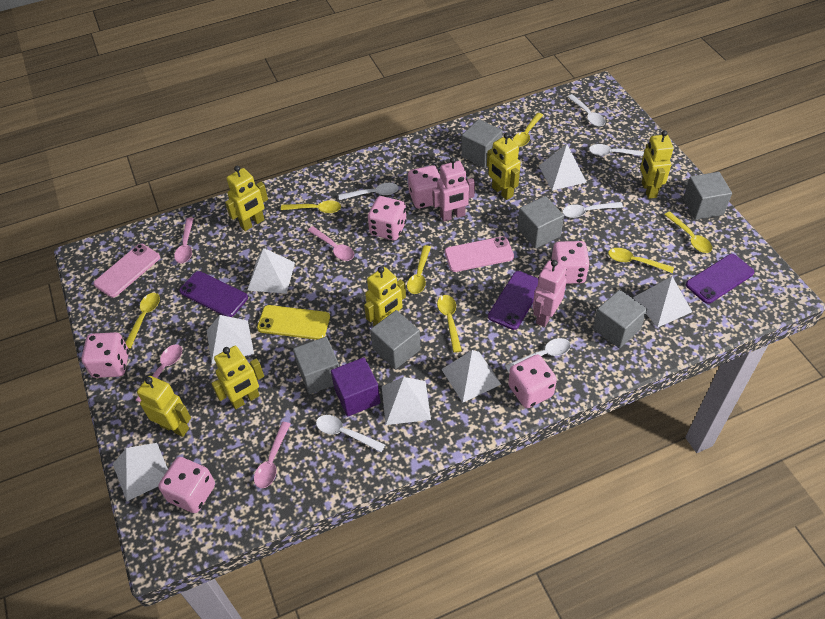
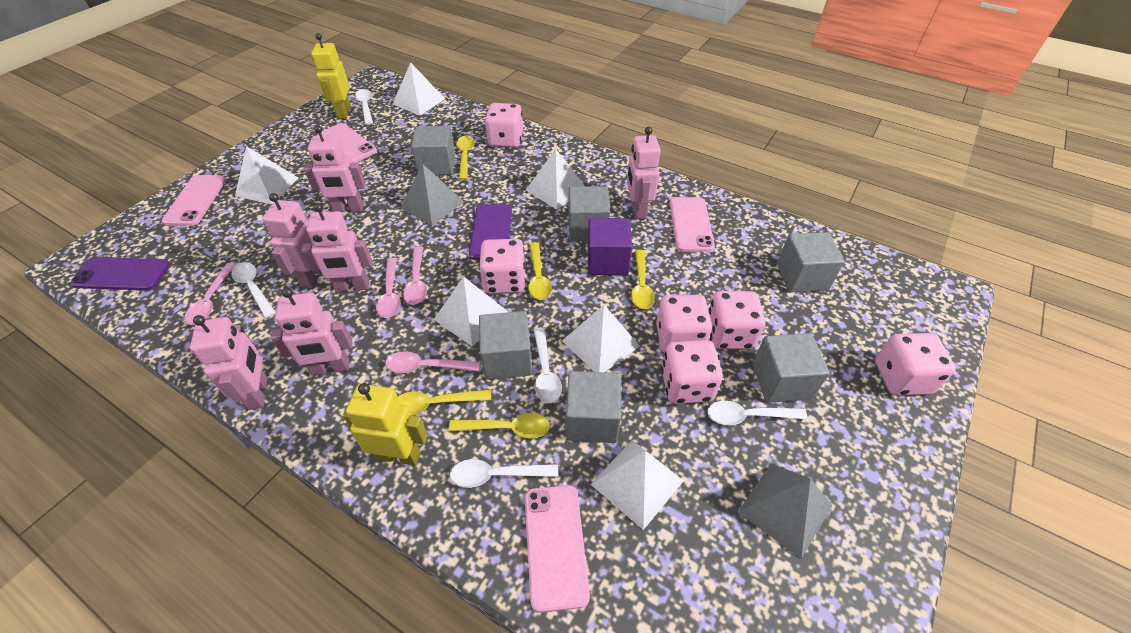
grey pyramid: 0 -> 2
pink phone: 2 -> 4
pink robot: 2 -> 6
purple phone: 3 -> 2
white pyramid: 7 -> 6
white spoon: 6 -> 5
yellow phone: 1 -> 0
yellow robot: 6 -> 2
yellow spoon: 7 -> 5

